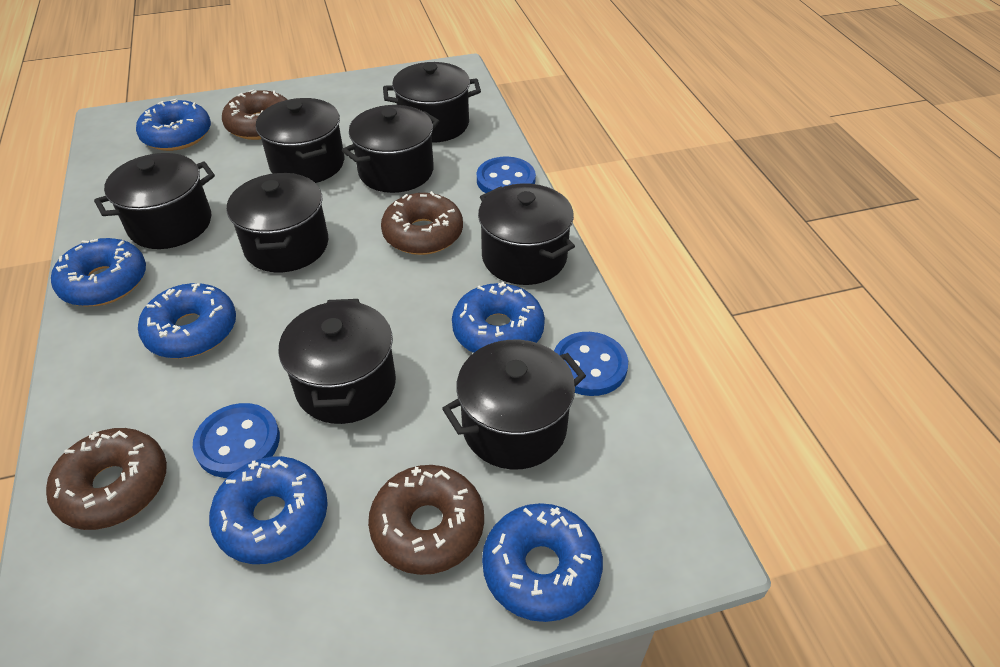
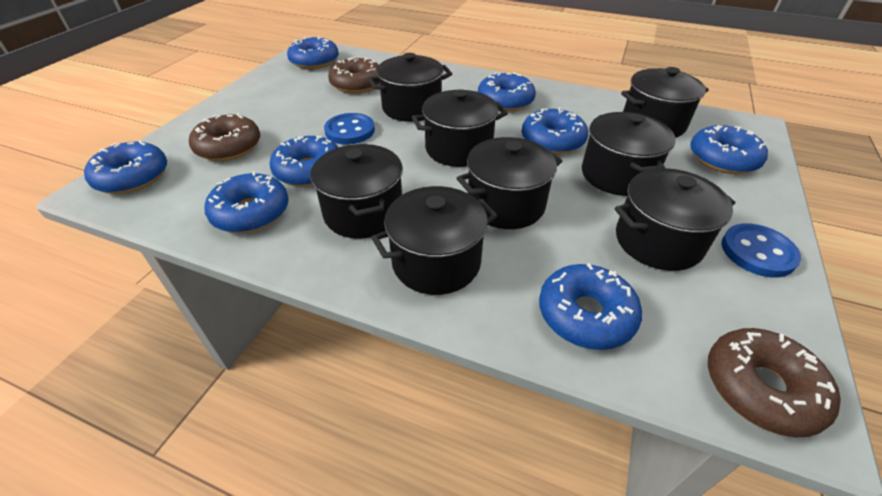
blue button: 3 -> 2
blue donut: 6 -> 8
brown donut: 4 -> 3

